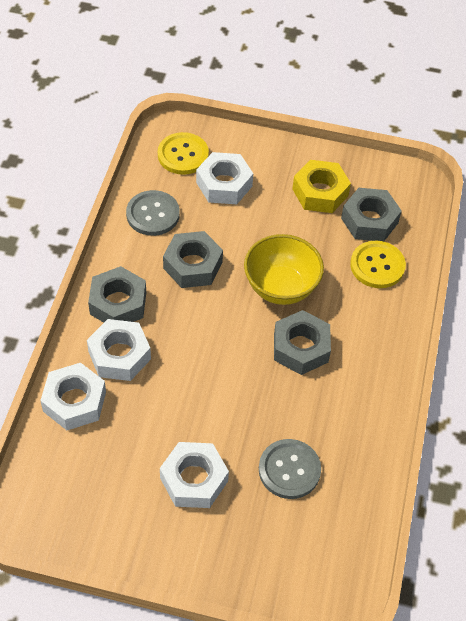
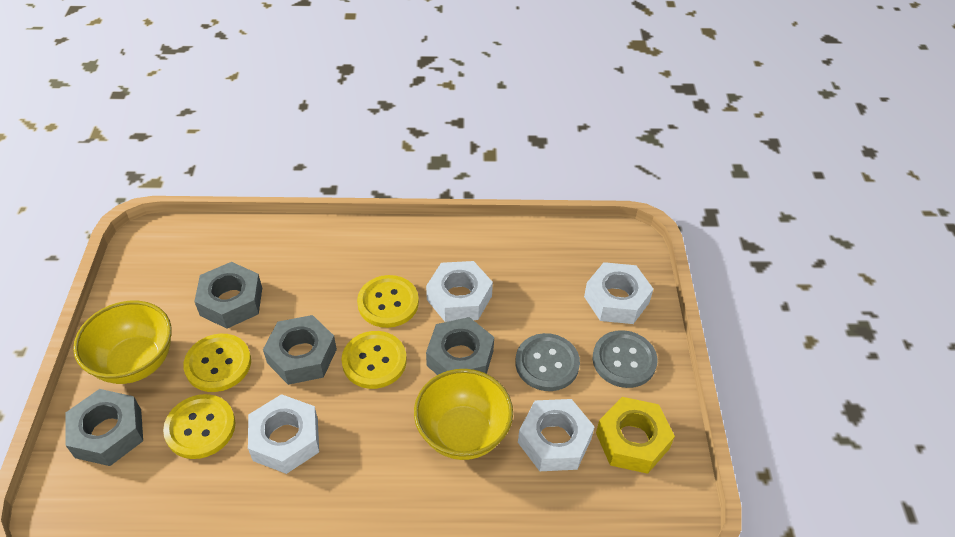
yellow bowl: 1 -> 2
yellow button: 2 -> 4

